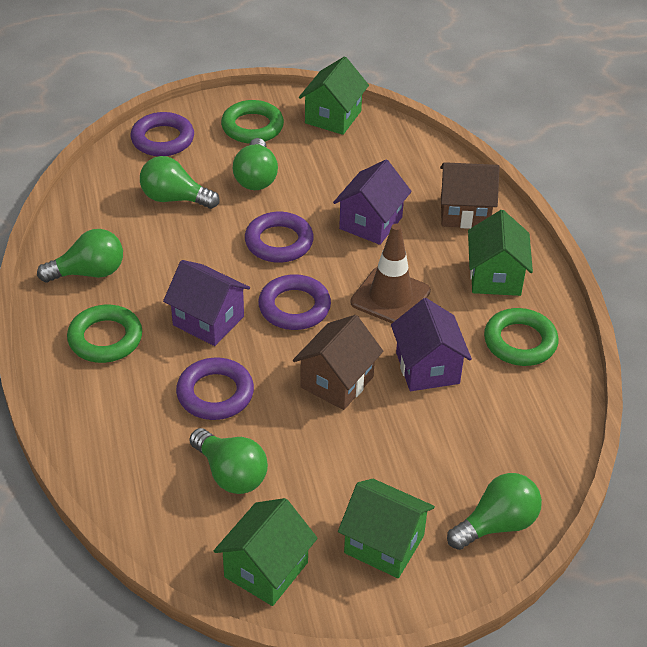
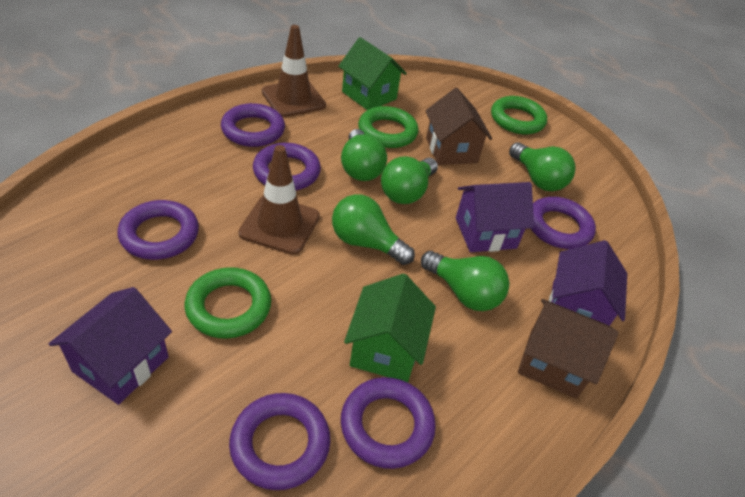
brown traffic cone: 1 -> 2
green house: 4 -> 2
purple ring: 4 -> 6

